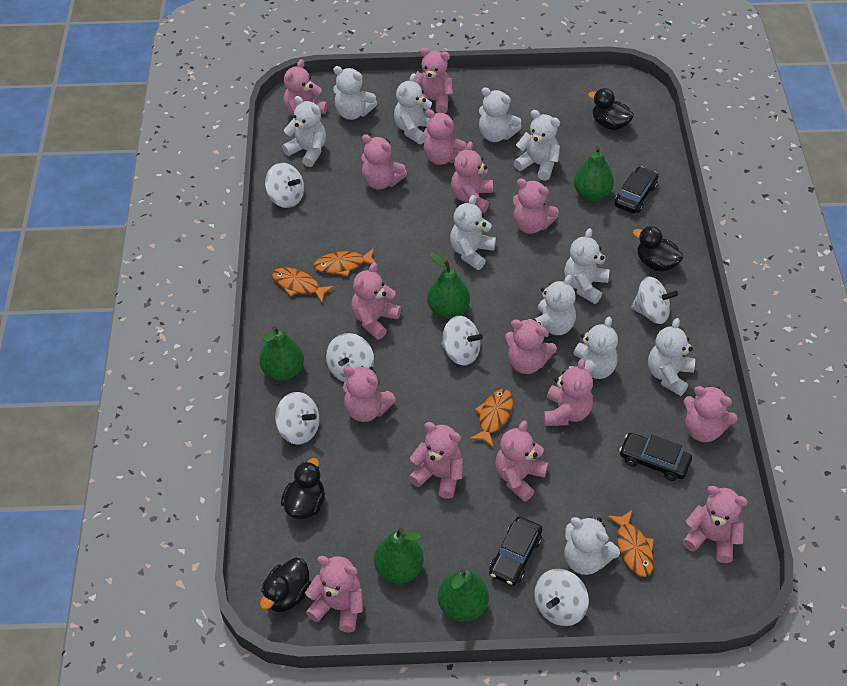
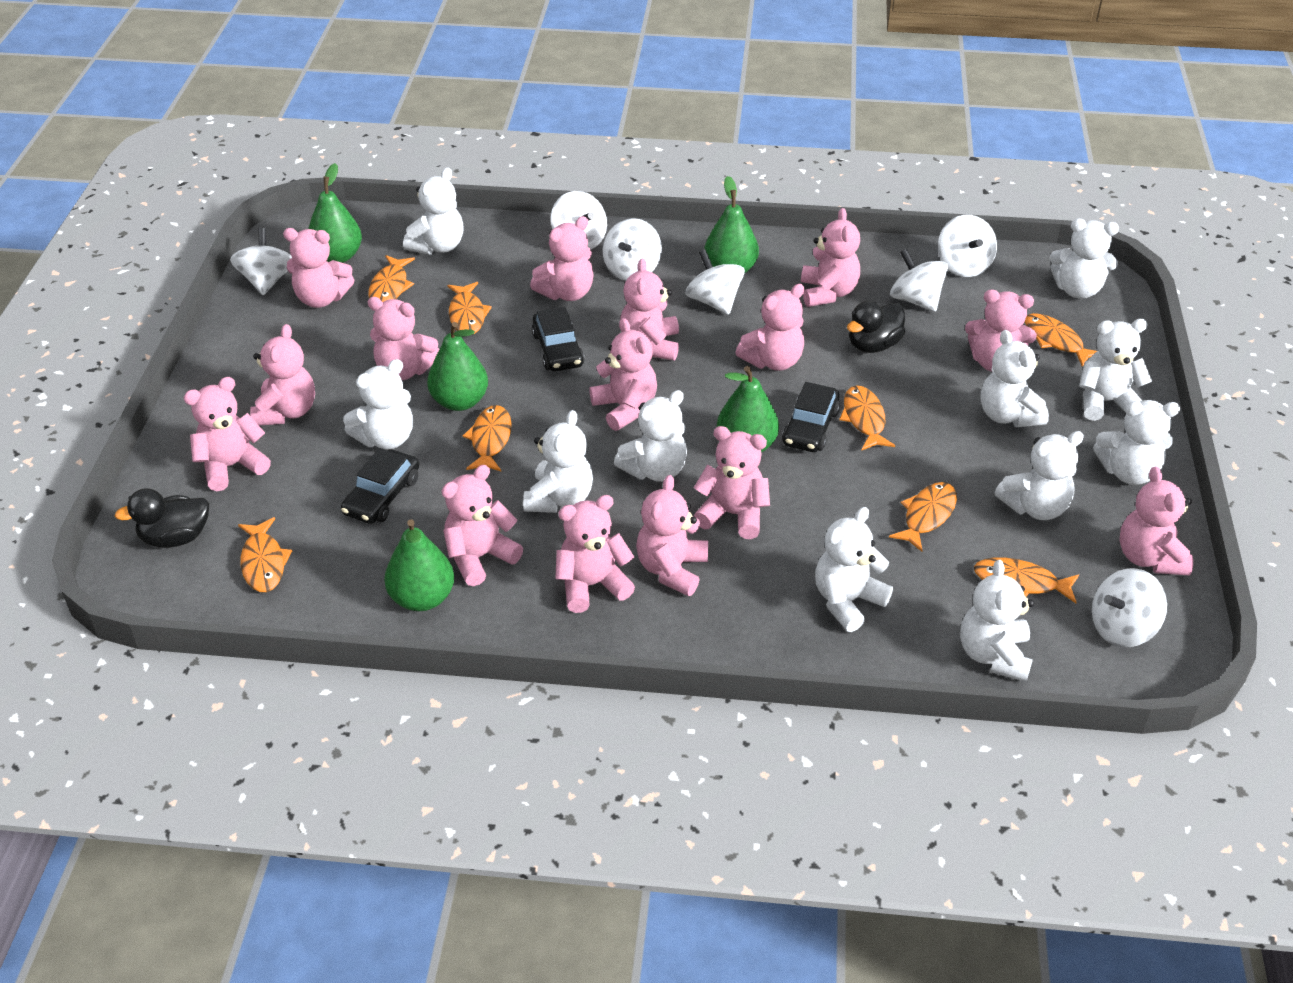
black duck: 4 -> 2
orange fish: 4 -> 8
white spinning top: 6 -> 7

